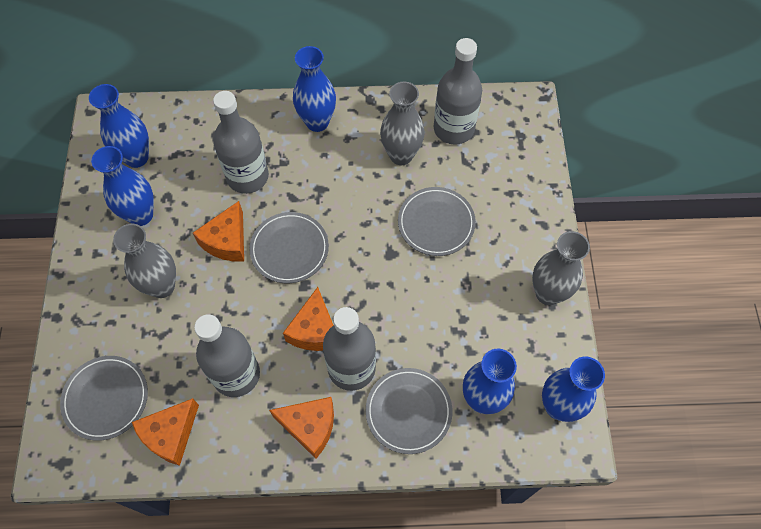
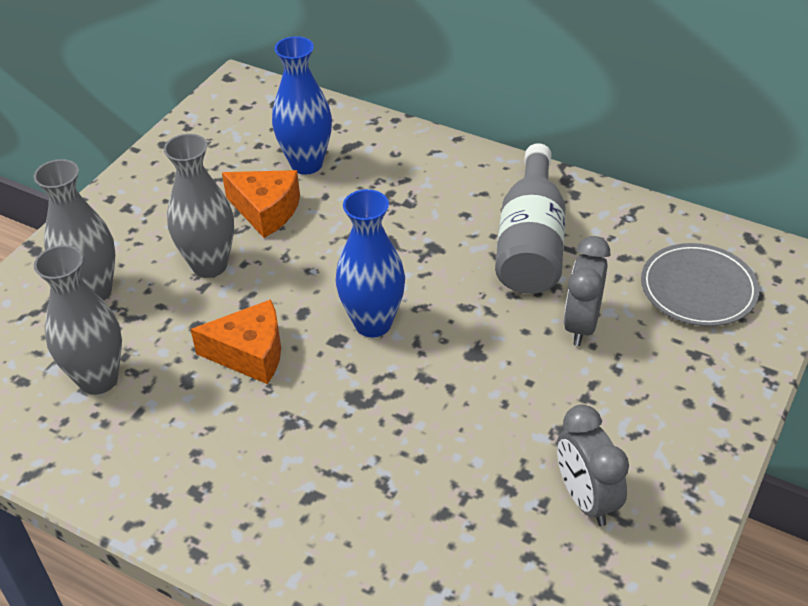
blue vase: 5 -> 2
grey bottle: 4 -> 1
grey clock: 0 -> 2
grey plate: 4 -> 1
orange cheese: 4 -> 2

